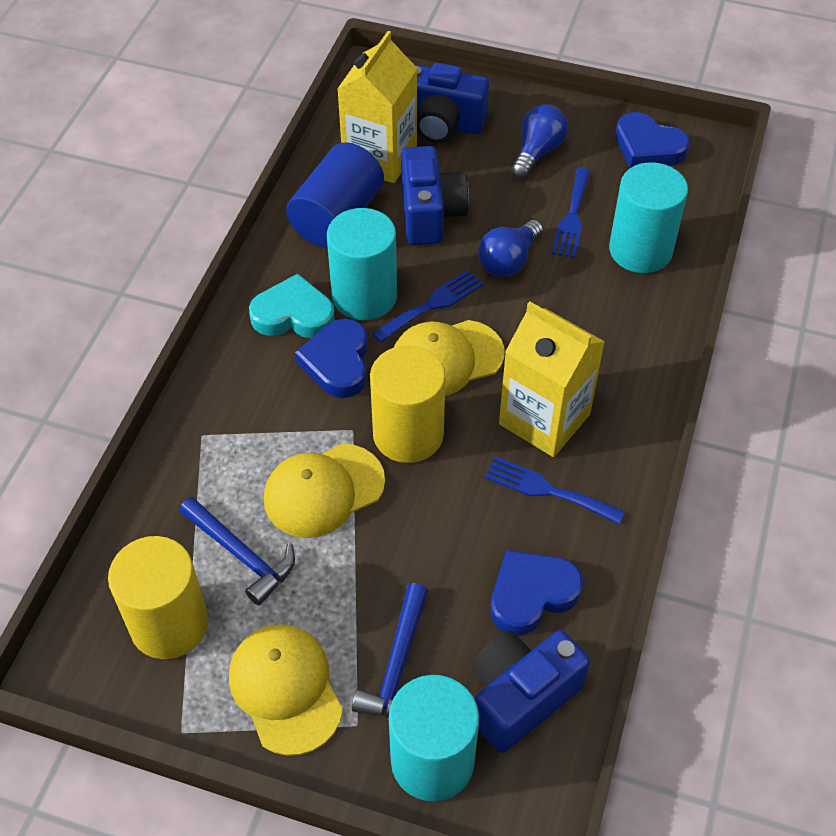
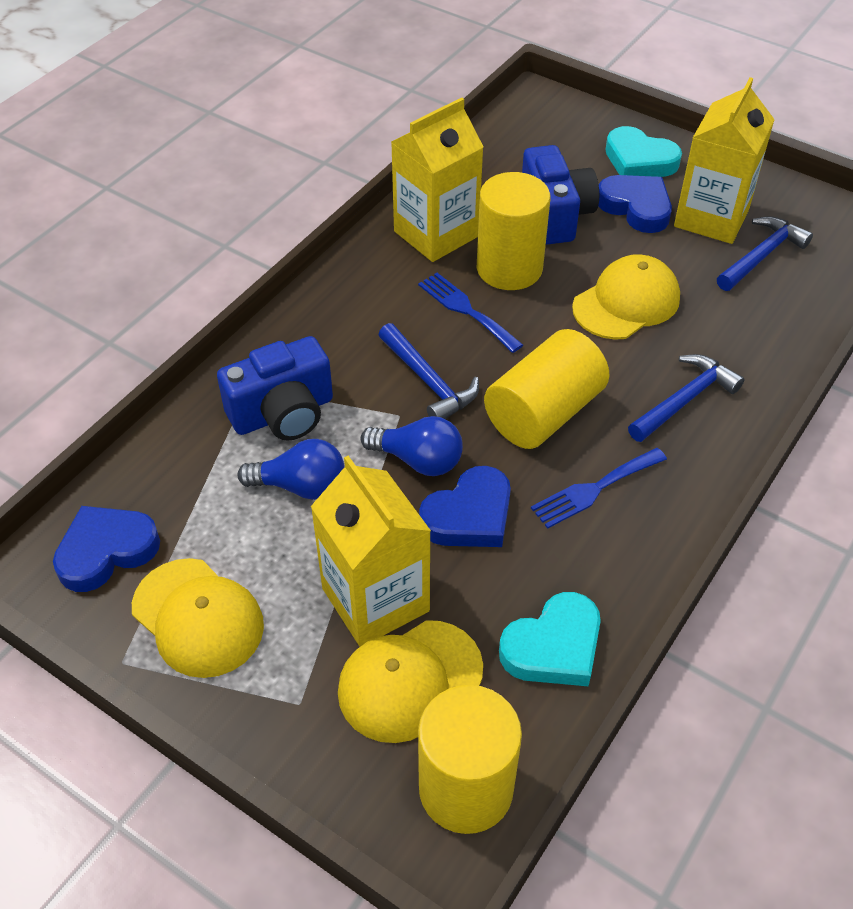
blue camera: 3 -> 2
blue cylinder: 1 -> 0
blue fork: 3 -> 2
blue hammer: 2 -> 3
turquoise cylinder: 3 -> 0
turquoise heart: 1 -> 2
yellow carton: 2 -> 3
yellow cylinder: 2 -> 3

